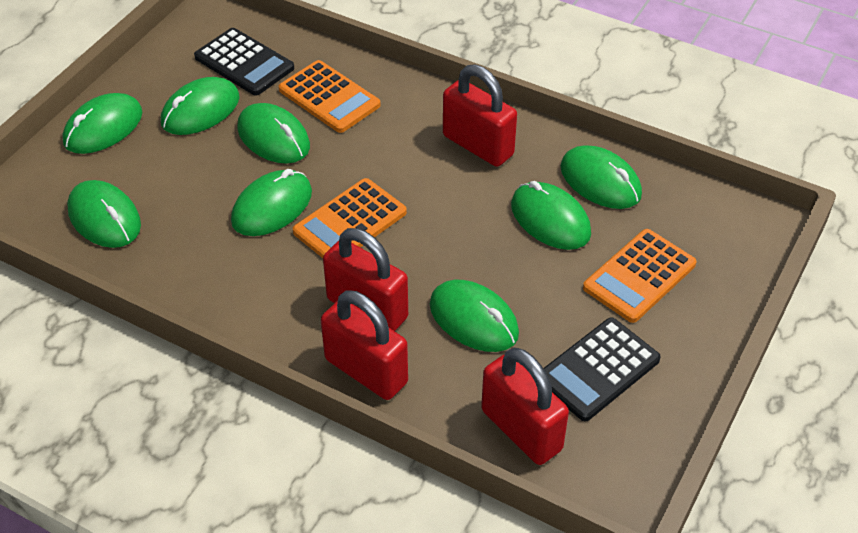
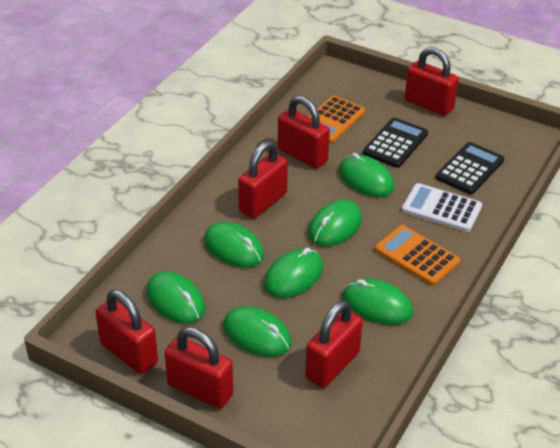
green mouse: 8 -> 7
orange calculator: 3 -> 2
red padlock: 4 -> 6
white calculator: 0 -> 1

